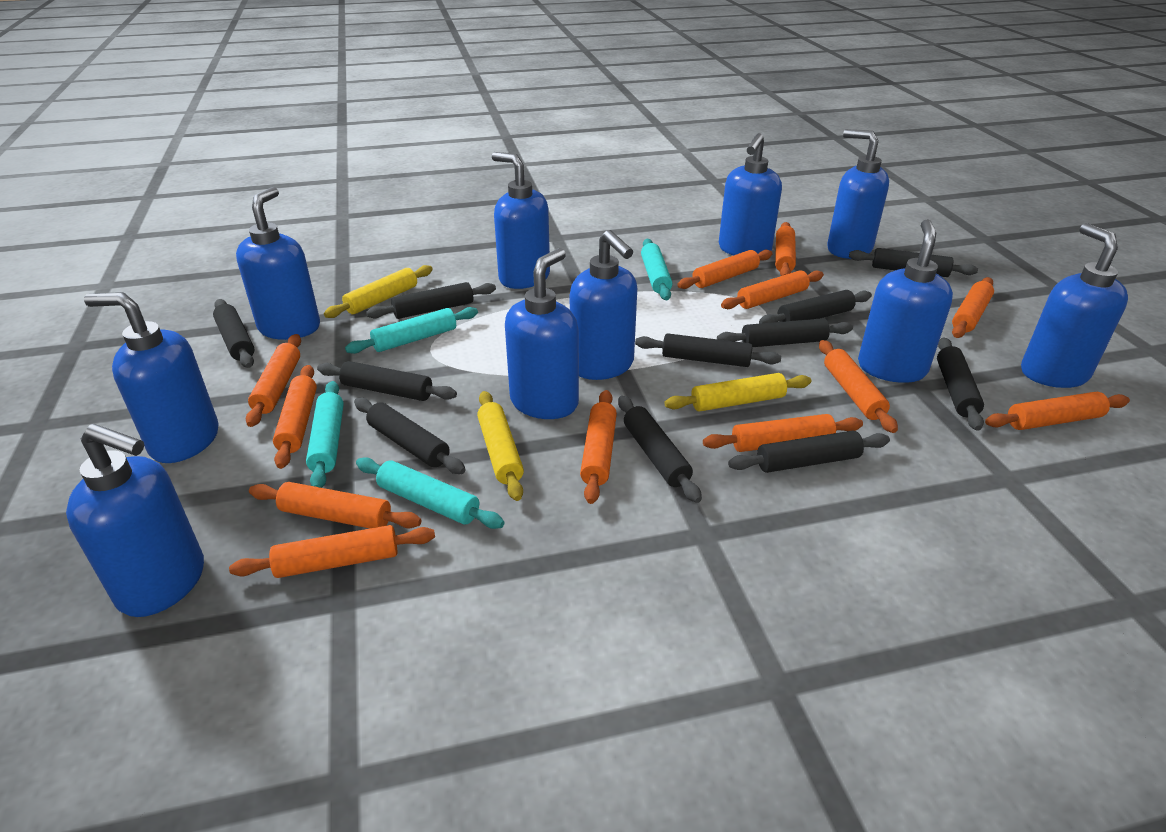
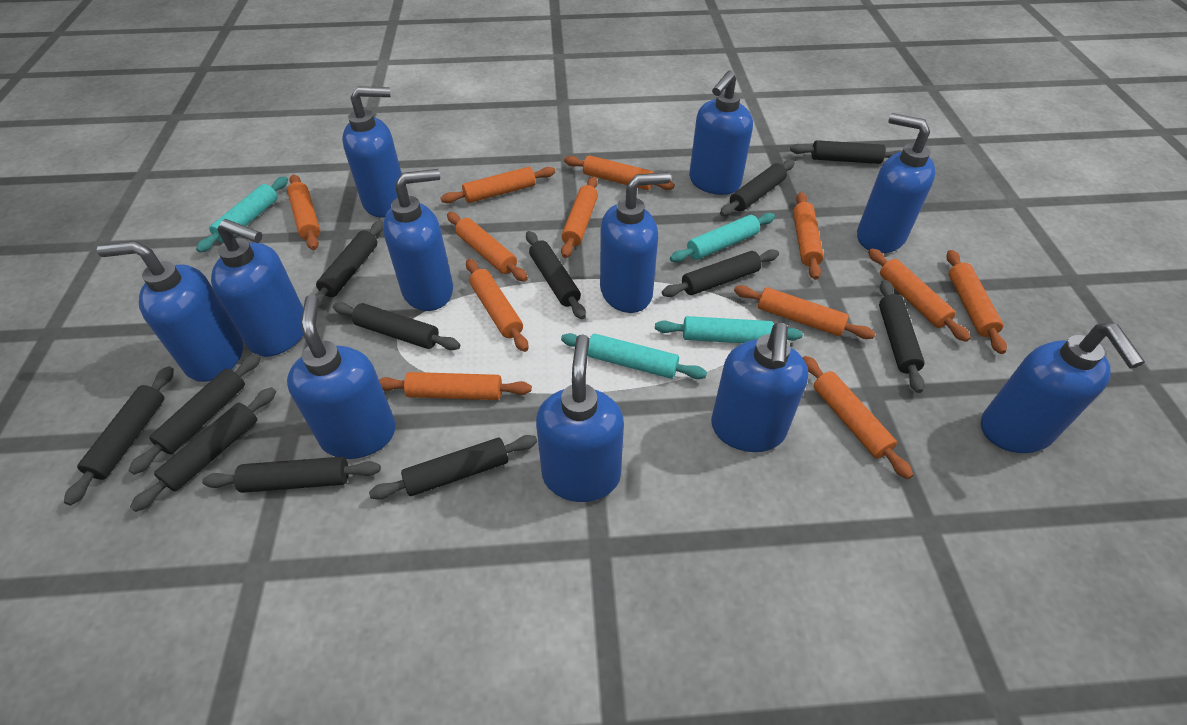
black rolling pin: 11 -> 12
blue soap dispenser: 10 -> 11
yellow rolling pin: 3 -> 0

